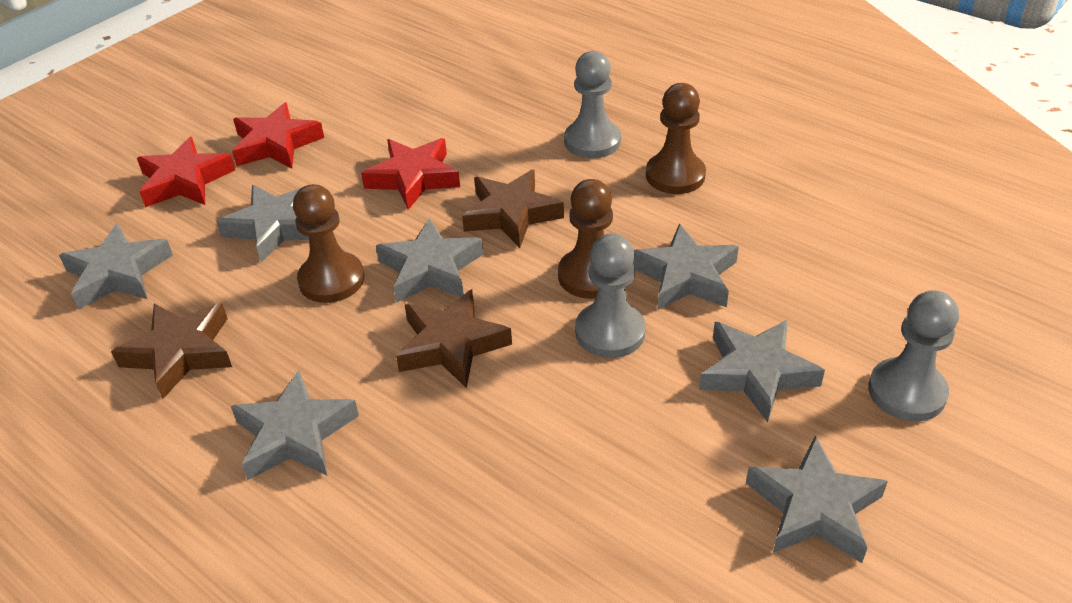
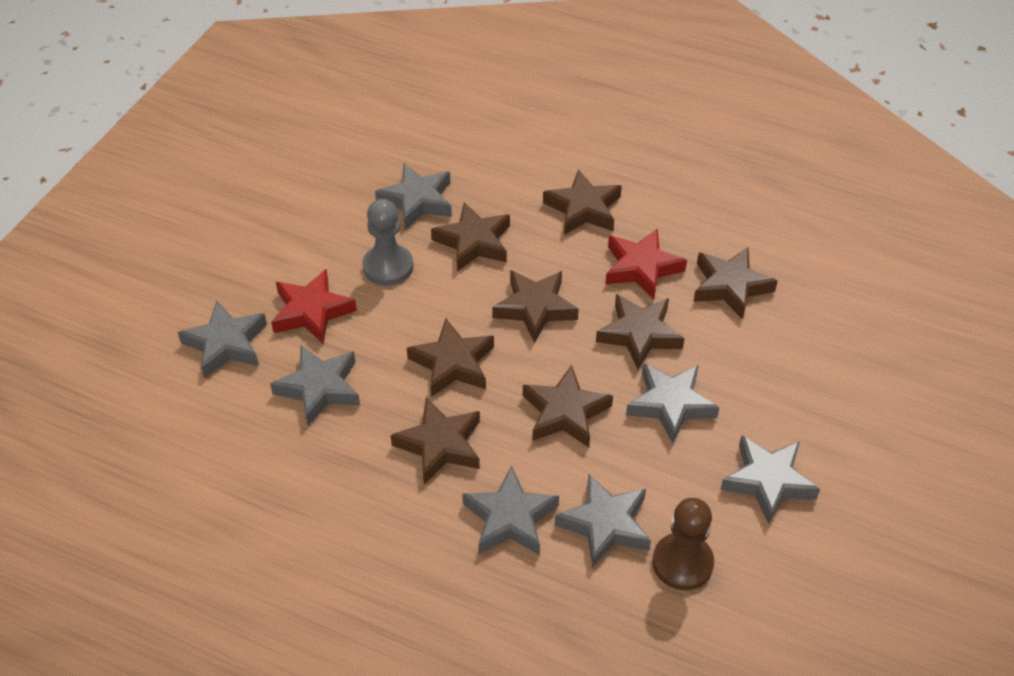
brown pawn: 3 -> 1
brown star: 3 -> 8
grey pawn: 3 -> 1
red star: 3 -> 2

